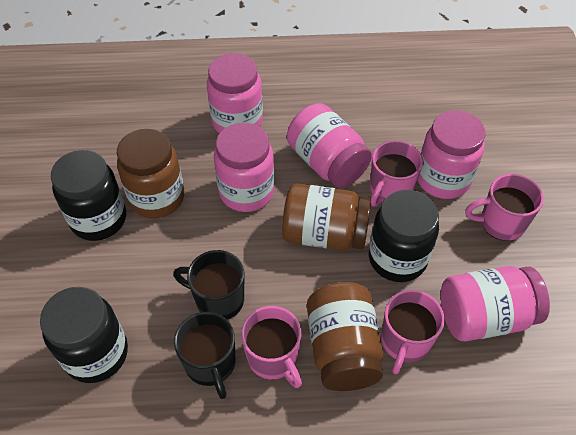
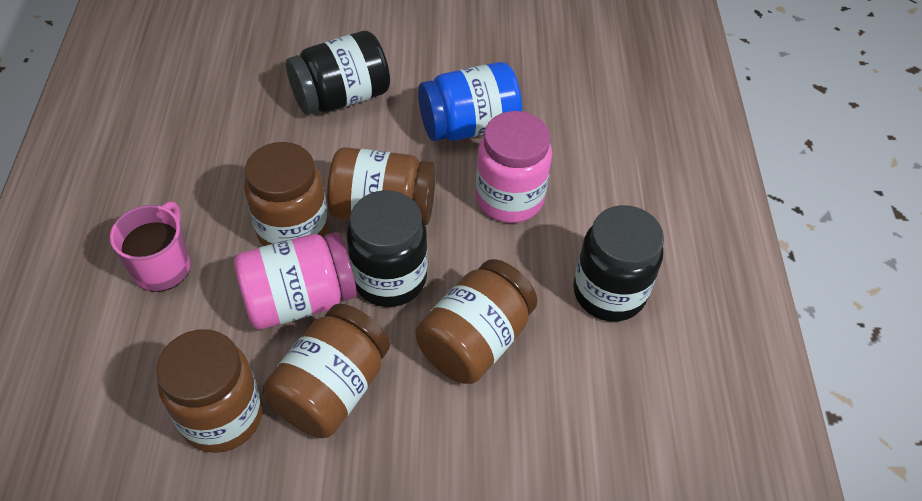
black mug: 2 -> 0
blue jar: 0 -> 1
brown jar: 3 -> 5
pink jar: 5 -> 2
pink mug: 4 -> 1

